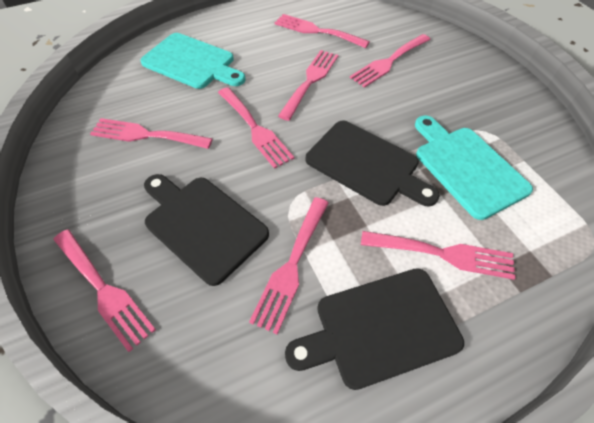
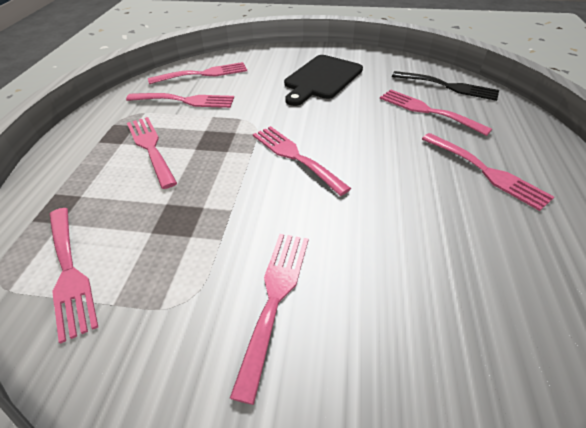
black cutting board: 3 -> 1
black fork: 0 -> 1
turquoise cutting board: 2 -> 0

